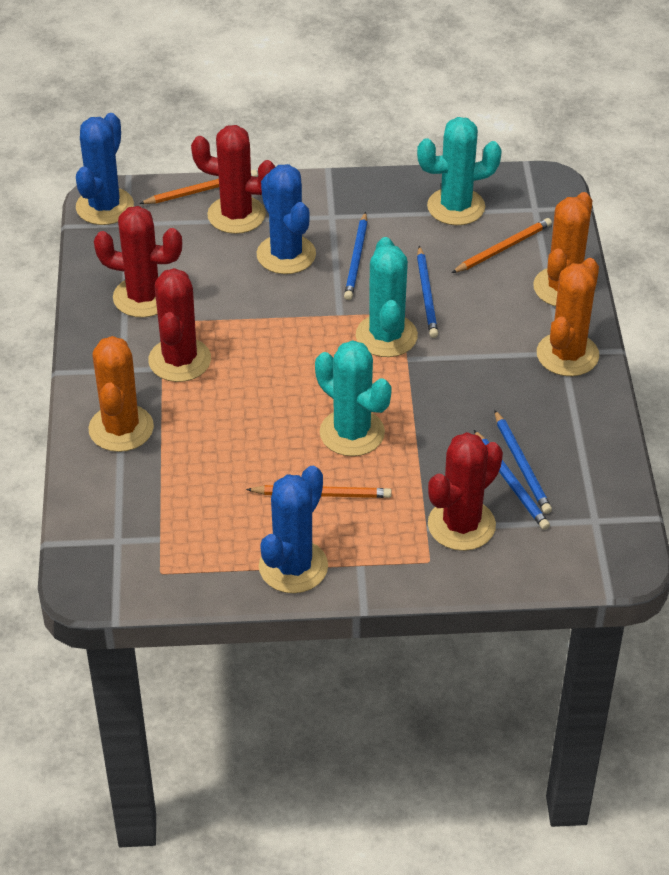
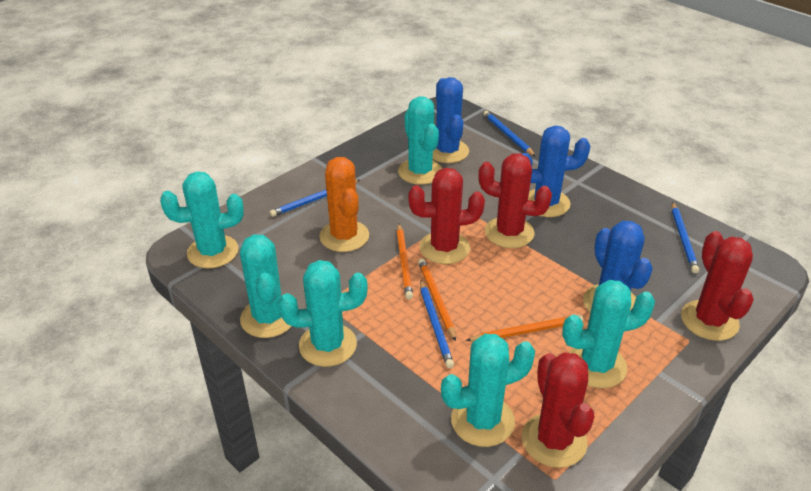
orange cactus: 3 -> 1
turquoise cactus: 3 -> 6

